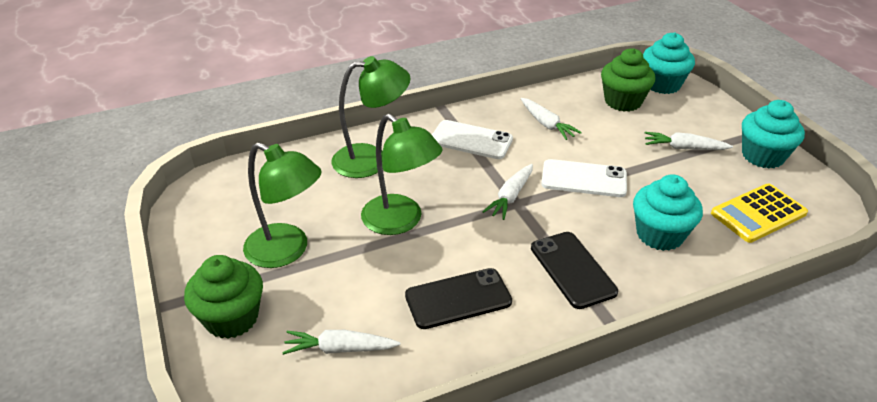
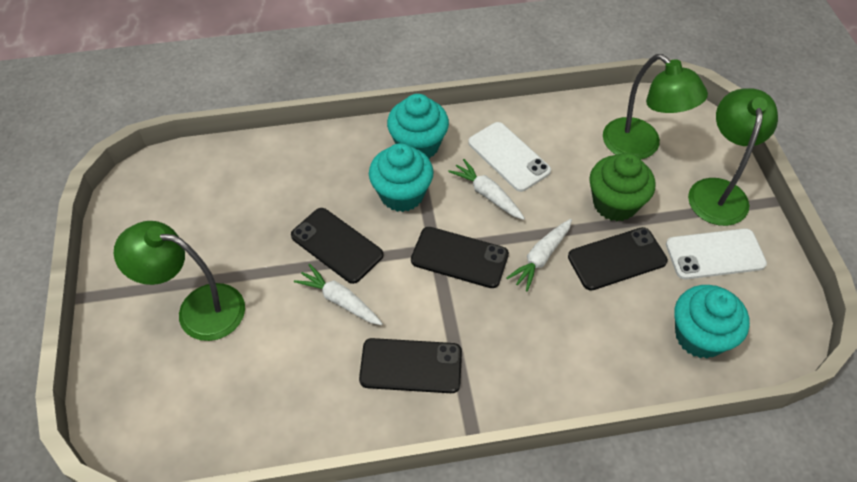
black phone: 2 -> 4
green cupcake: 2 -> 1
white carrot: 4 -> 3
yellow calculator: 1 -> 0

